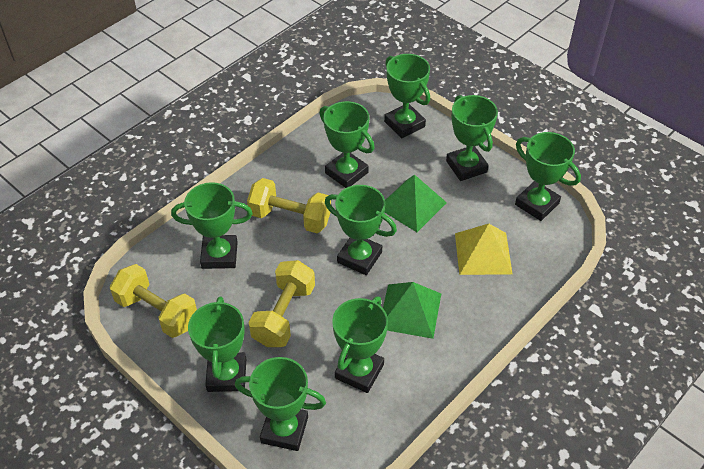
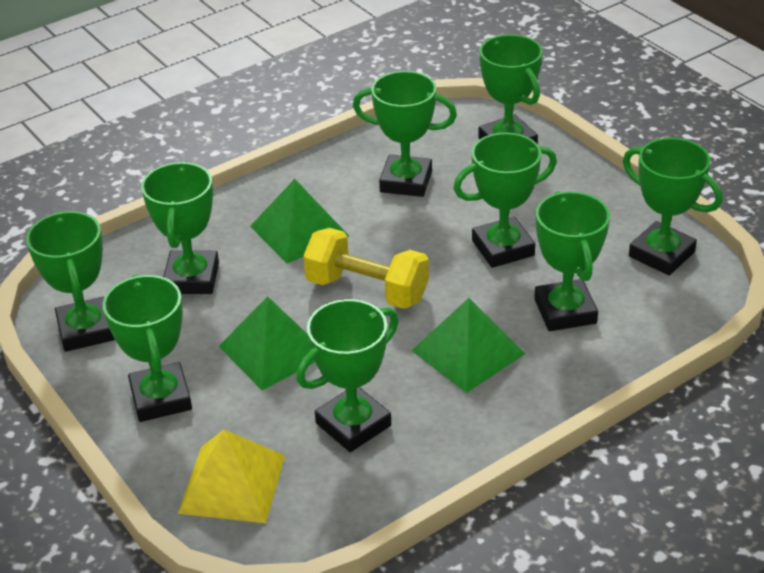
green pyramid: 2 -> 3
yellow dumbbell: 3 -> 1

